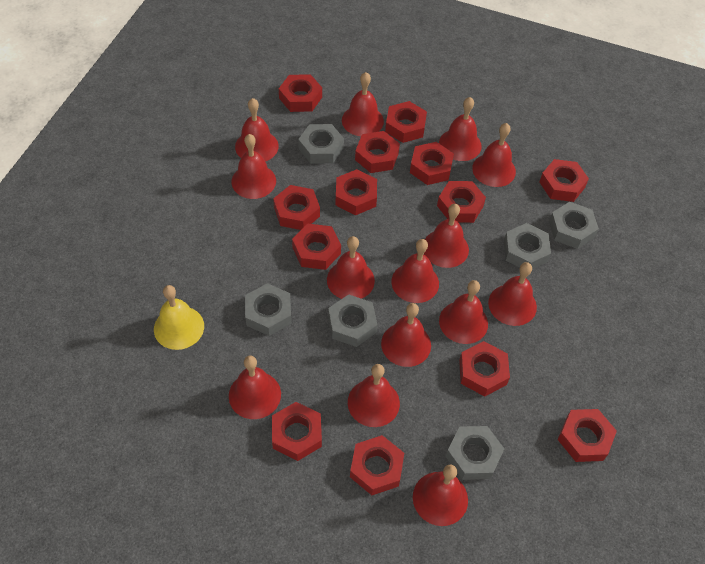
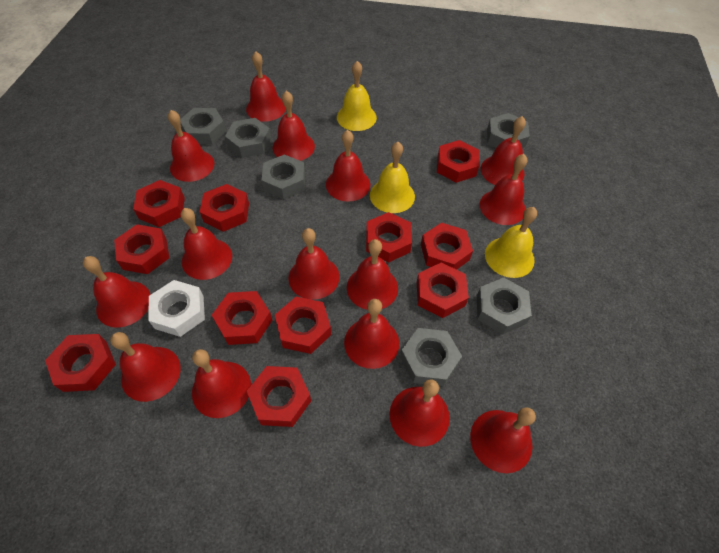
red bell: 14 -> 15
red nut: 13 -> 11
white nut: 0 -> 1
yellow bell: 1 -> 3

